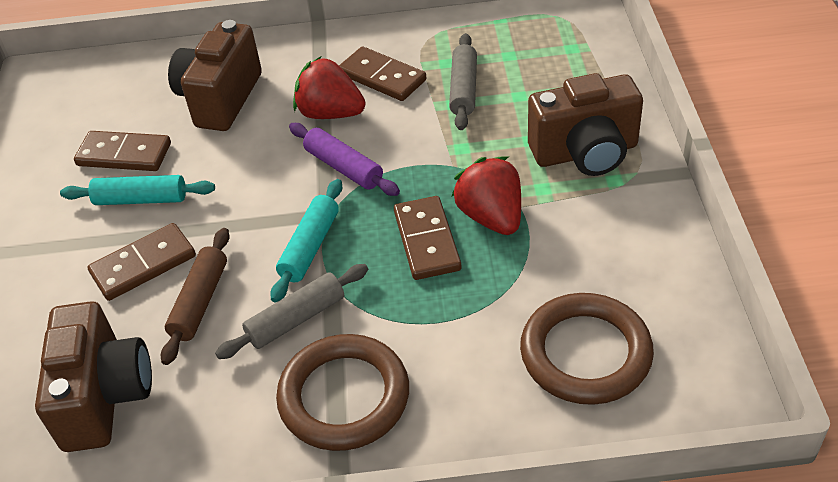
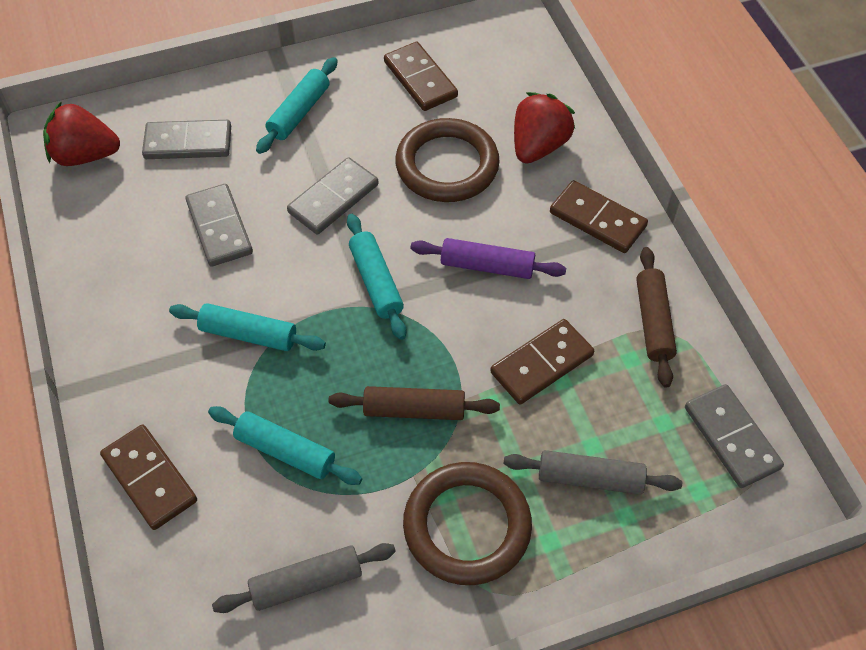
brown camera: 3 -> 0
brown rolling pin: 1 -> 2
grey domino: 0 -> 4
turquoise rolling pin: 2 -> 4

